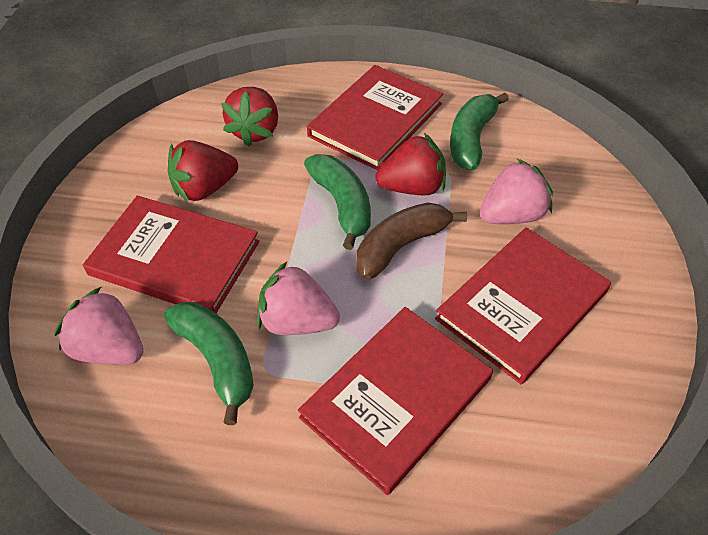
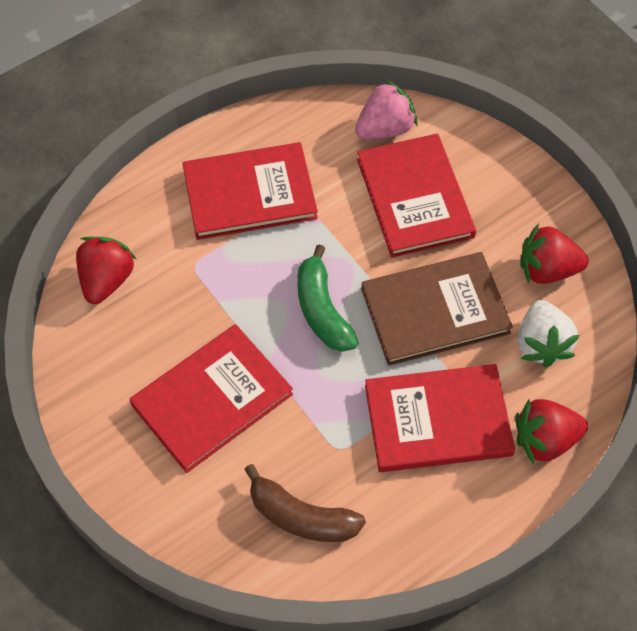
brown book: 0 -> 1
green banana: 3 -> 1
pink strawberry: 3 -> 1
white strawberry: 0 -> 1

